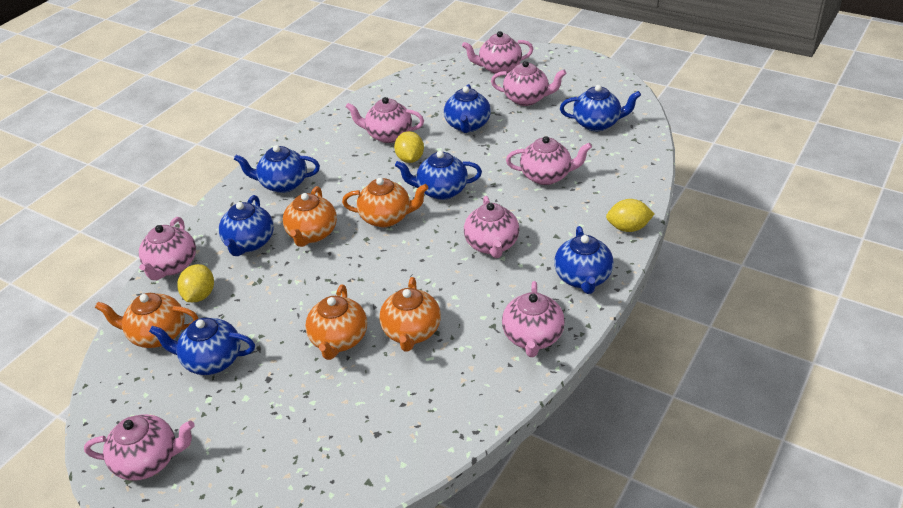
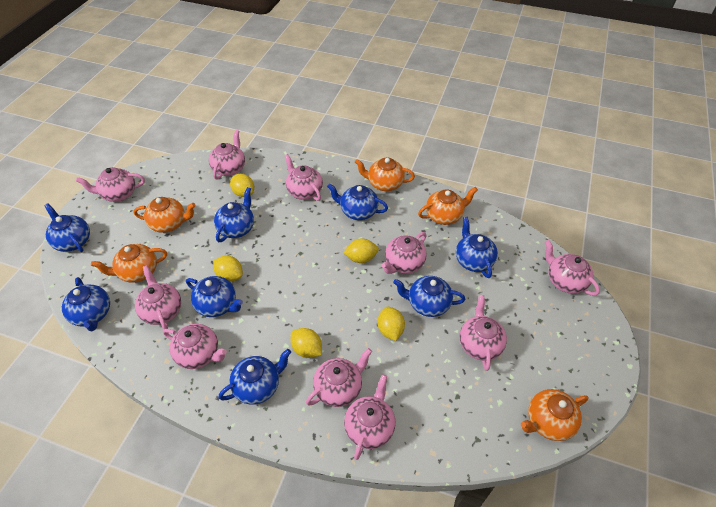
blue teapot: 7 -> 8
pink teapot: 8 -> 10
yellow lemon: 3 -> 5

